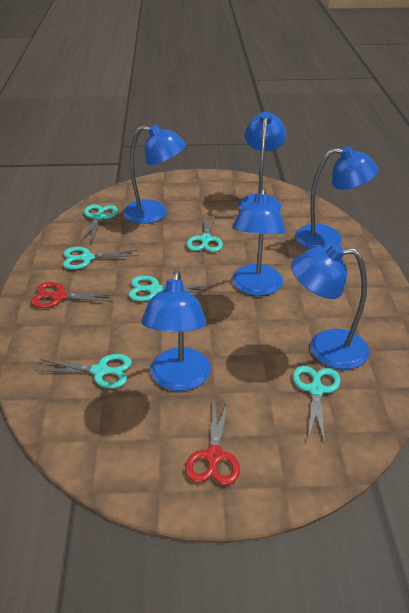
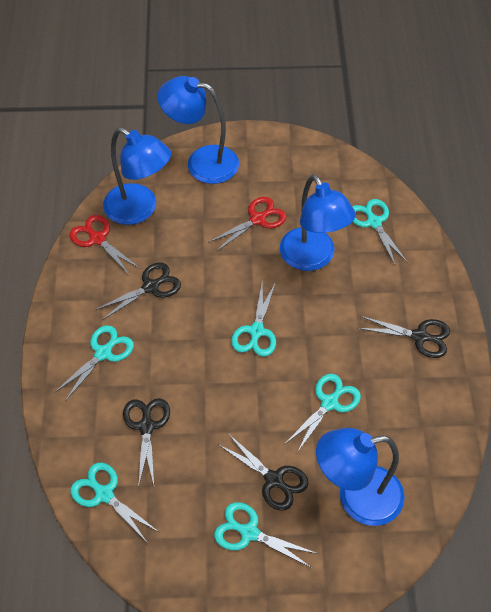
black scissors: 0 -> 4
blue lamp: 6 -> 4

